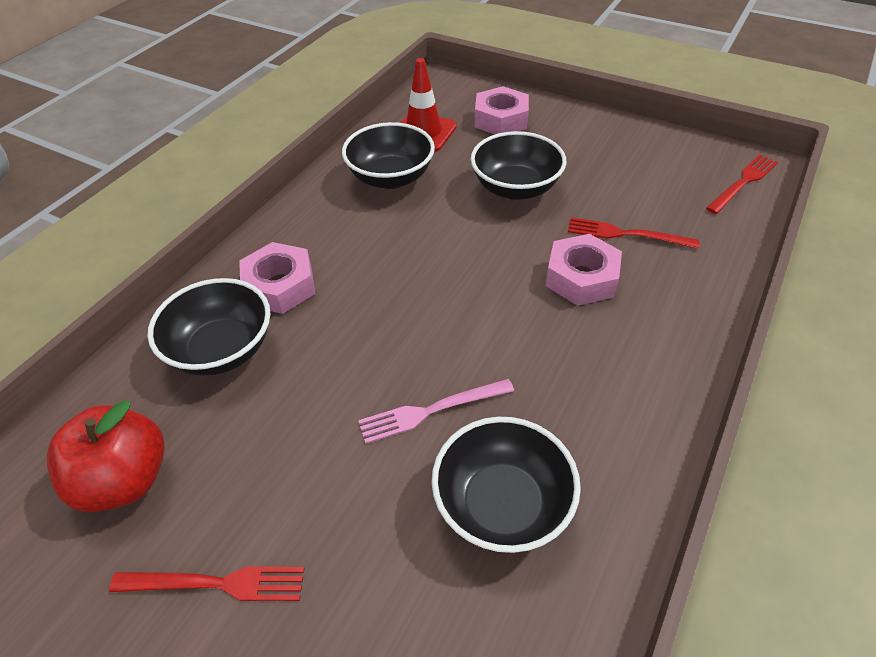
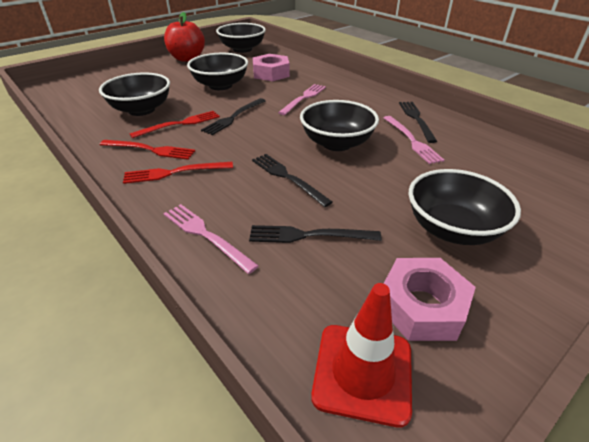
black bowl: 4 -> 5
black fork: 0 -> 4
pink fork: 1 -> 3
pink nut: 3 -> 2

